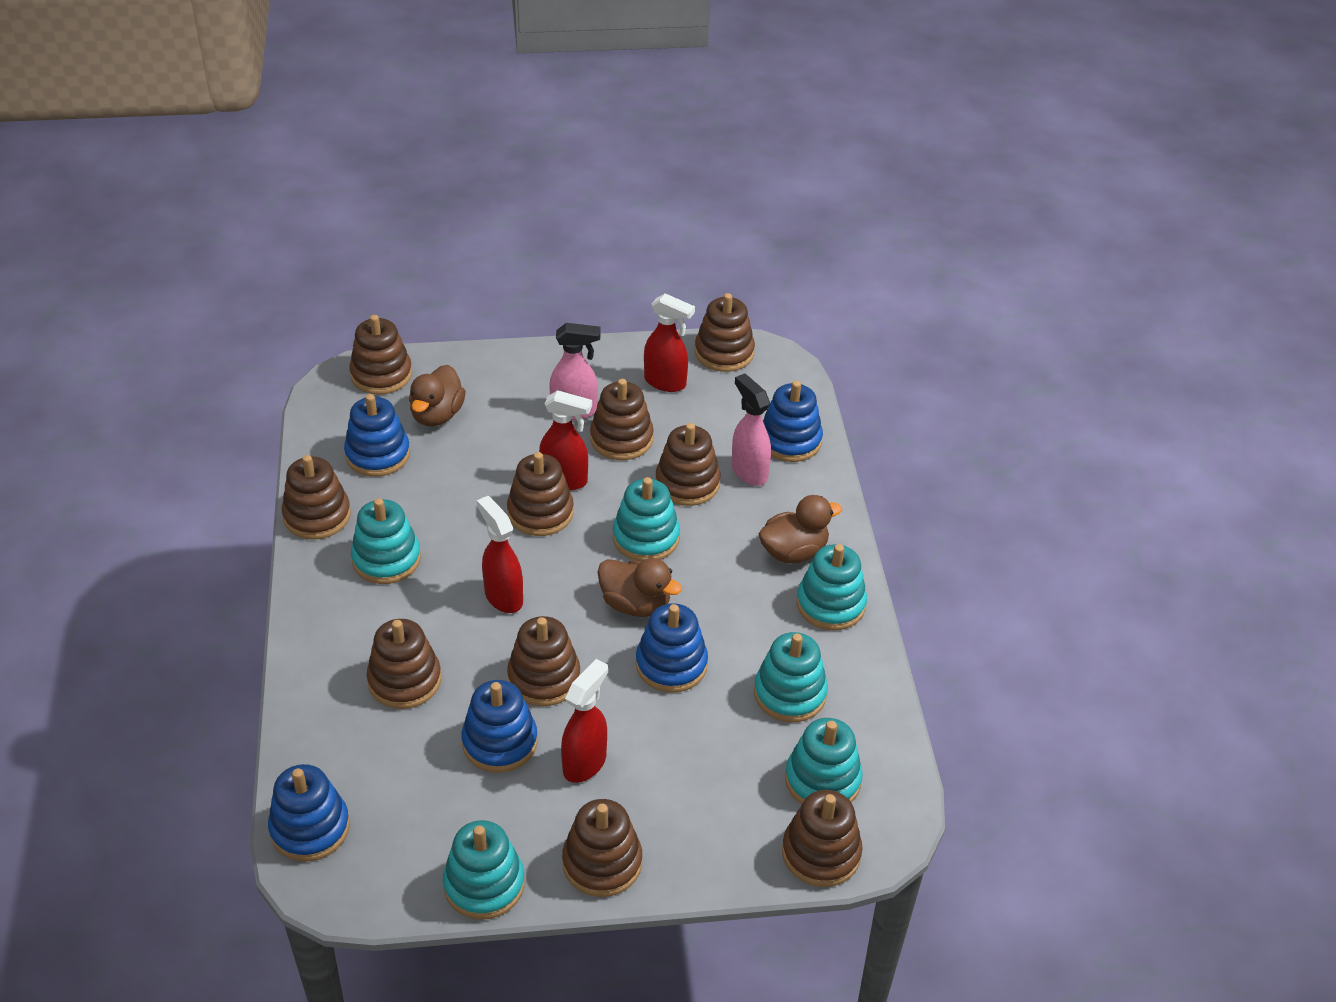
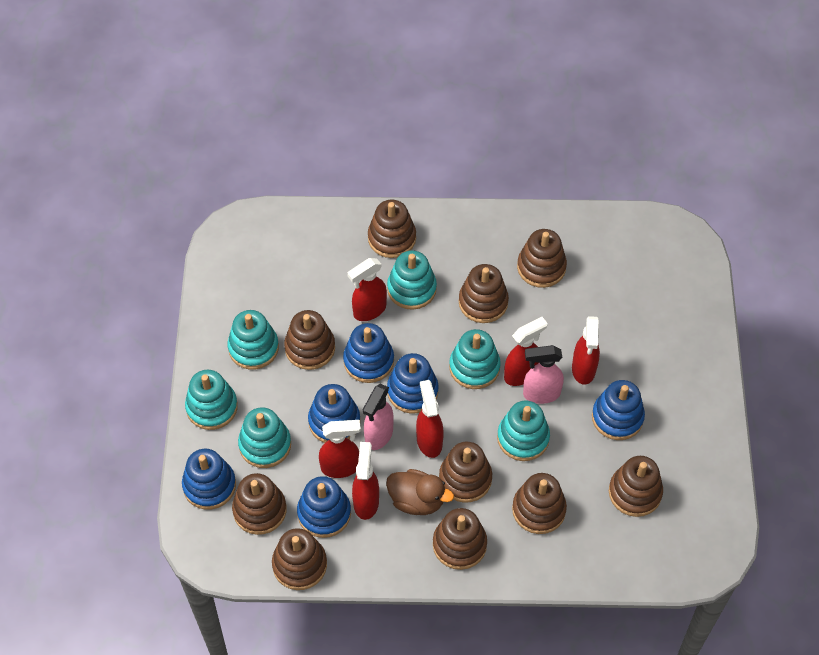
blue stacking toy: 5 -> 6
brown duck: 3 -> 1
red spray bottle: 4 -> 6

